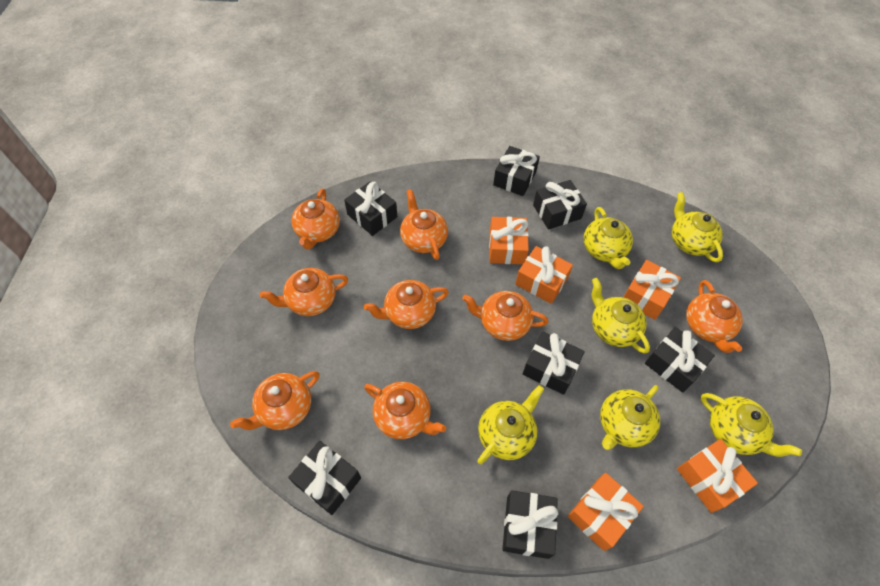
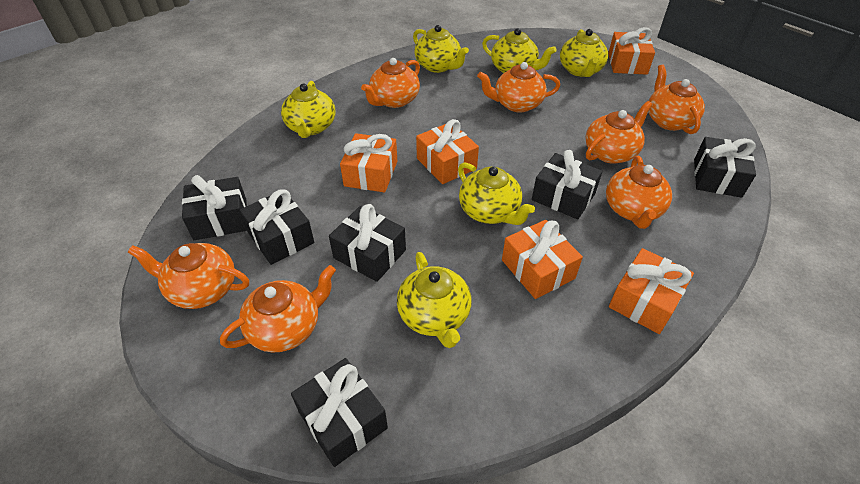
black gift: 7 -> 6
orange teapot: 8 -> 7

